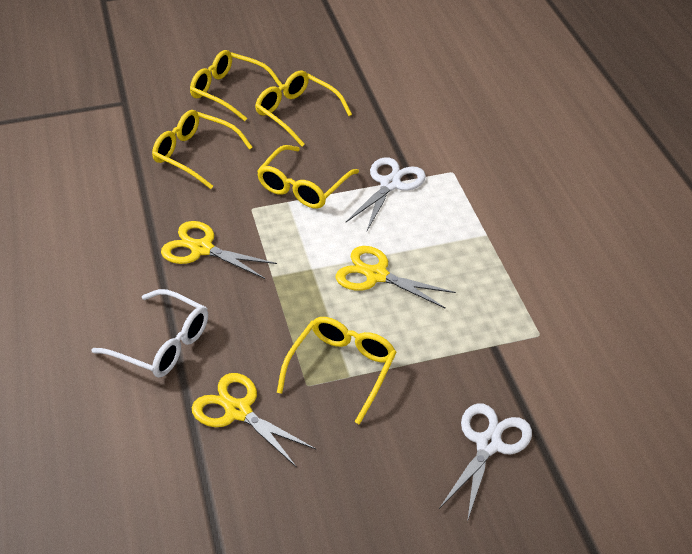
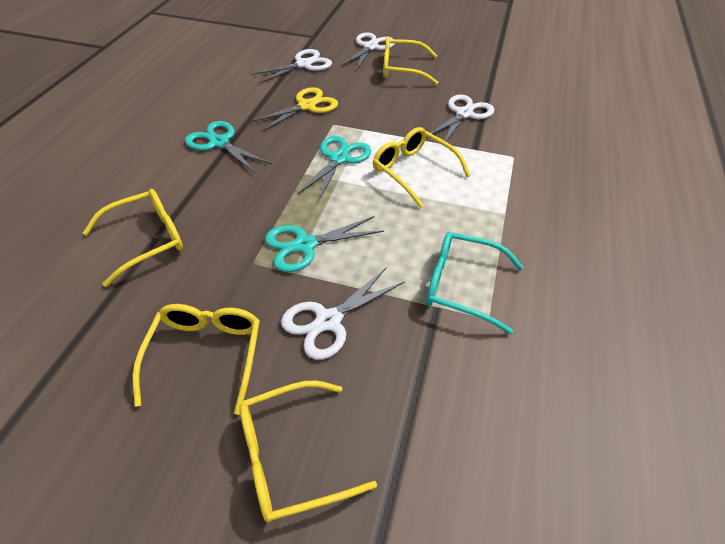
turquoise glasses: 0 -> 1
turquoise scissors: 0 -> 3
white glasses: 1 -> 0
white scissors: 2 -> 4
yellow scissors: 3 -> 1

